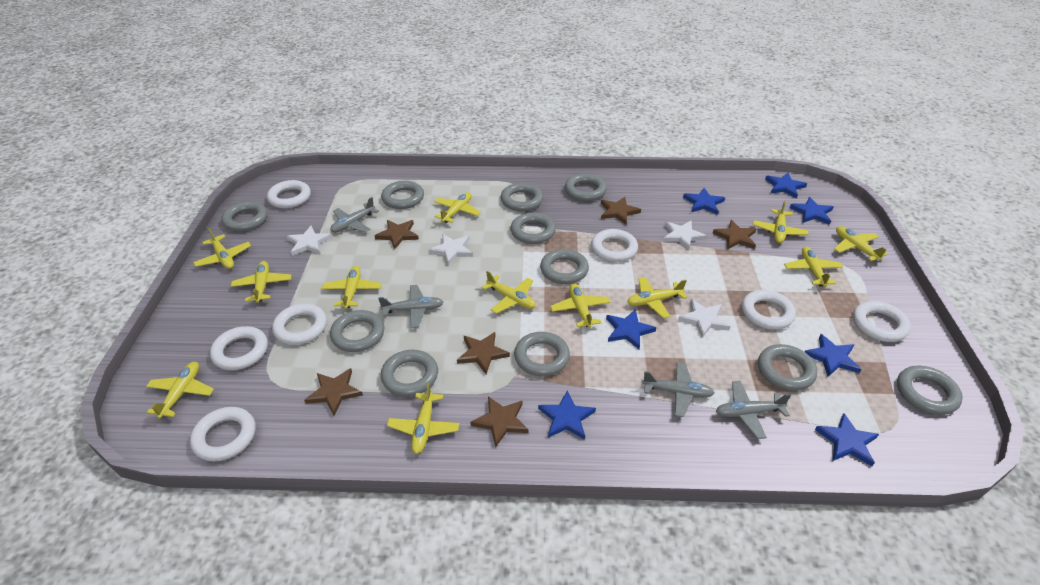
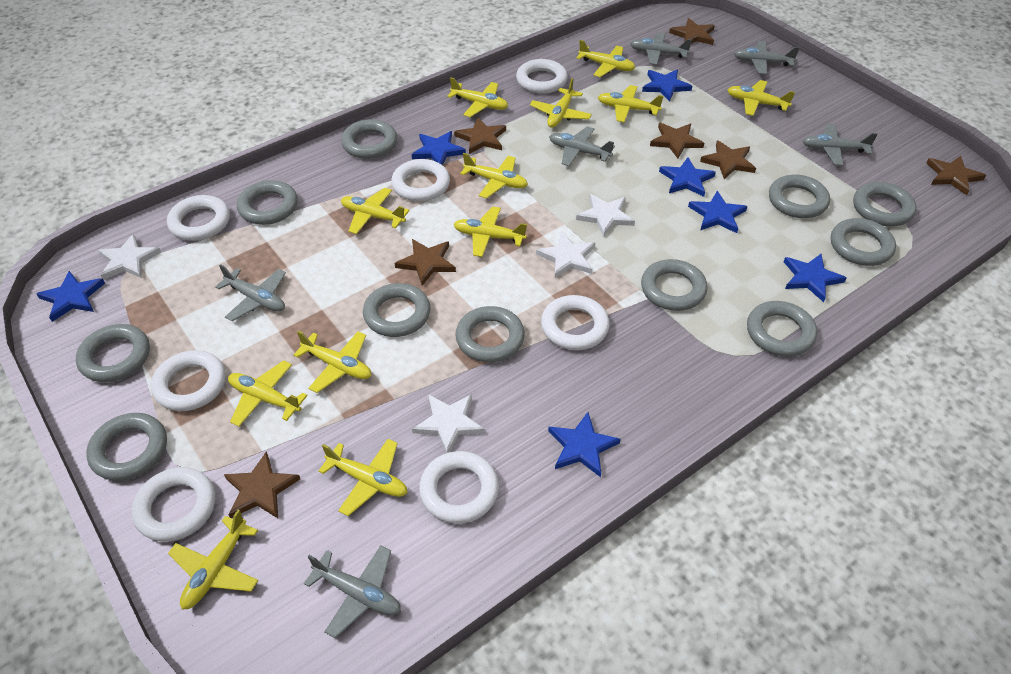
brown star: 6 -> 7
grey plane: 4 -> 6

